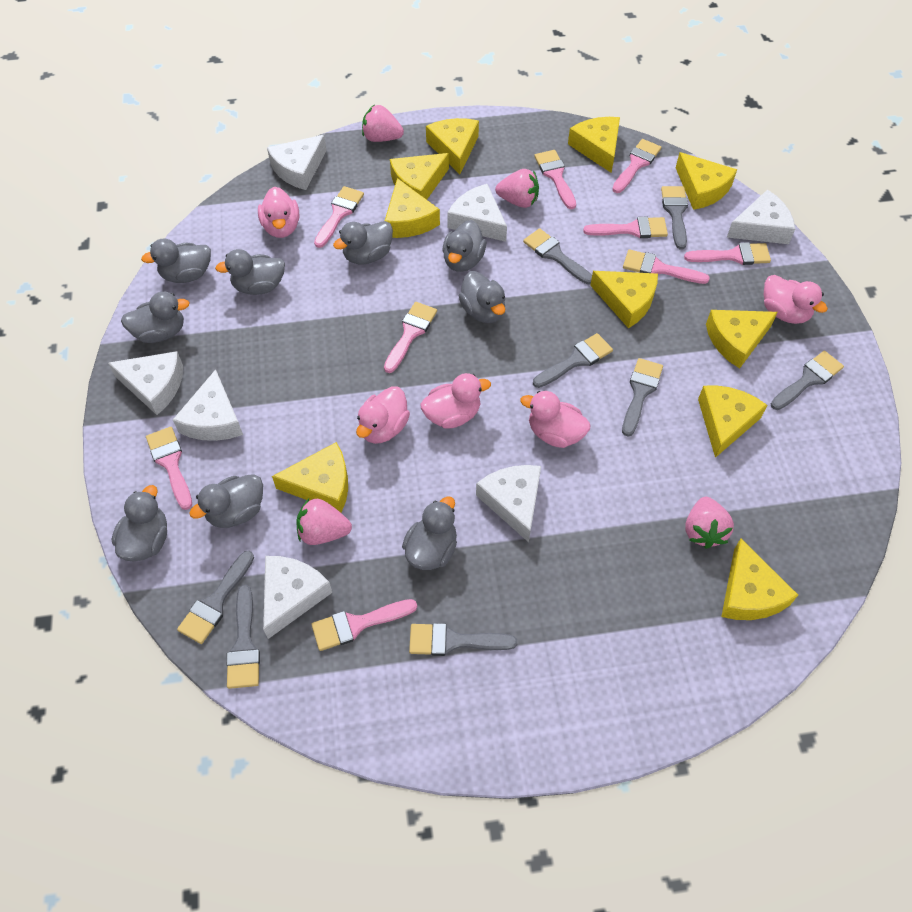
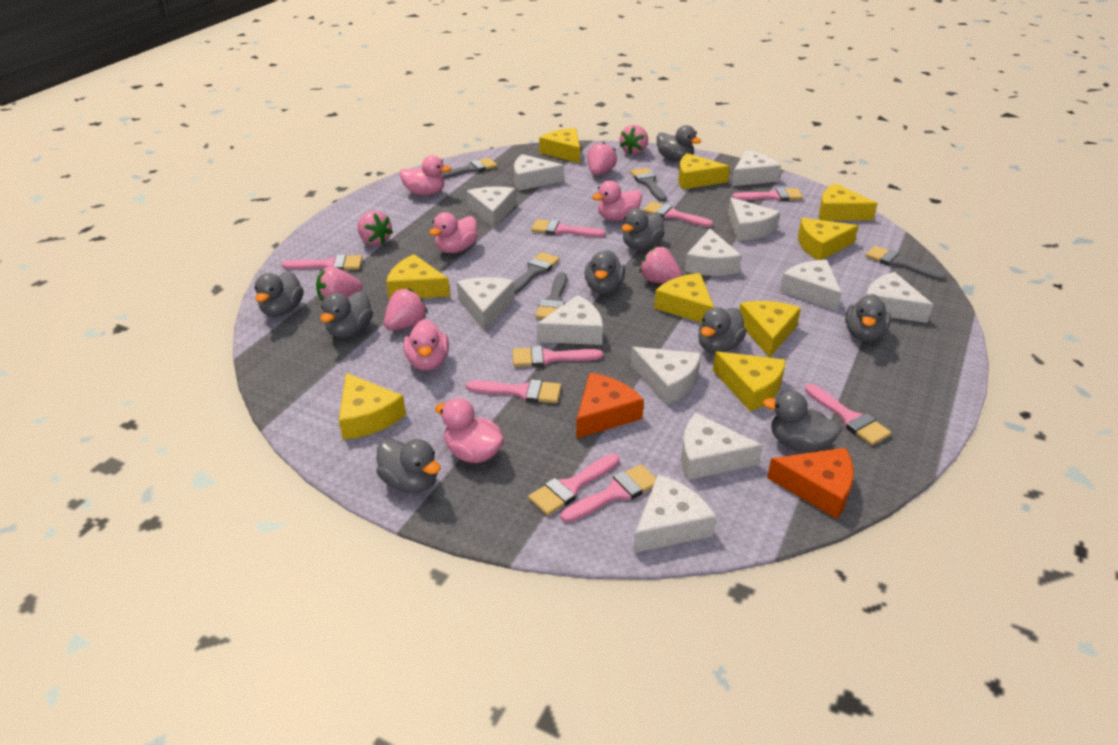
grey brush: 8 -> 5
orange cheese: 0 -> 2
pink strawberry: 4 -> 6
white cheese: 7 -> 12
yellow cheese: 10 -> 9

